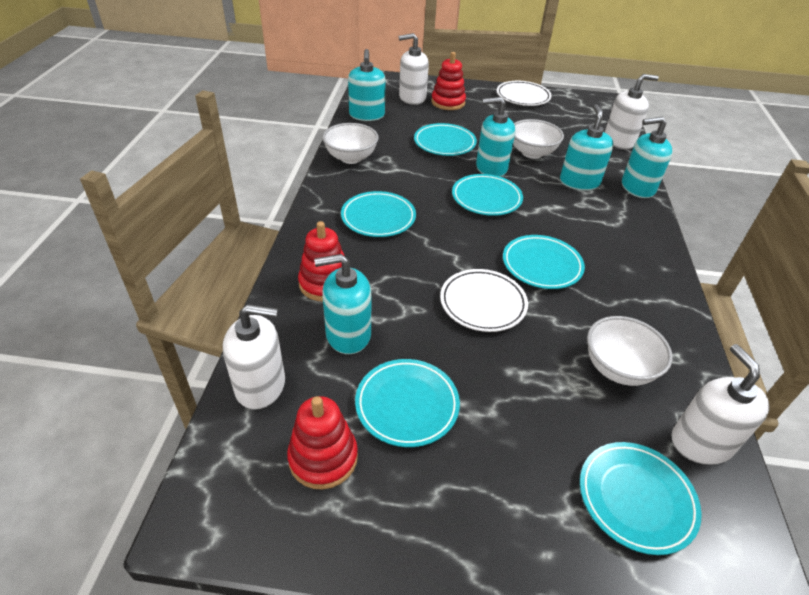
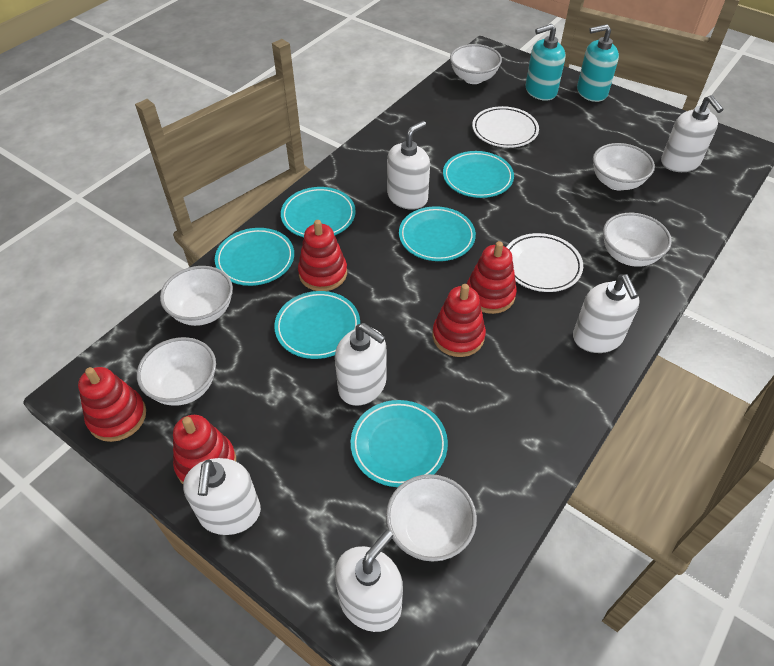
red stacking toy: 3 -> 5
turquoise soap dispenser: 5 -> 2
white bowl: 3 -> 6
white soap dispenser: 4 -> 6

